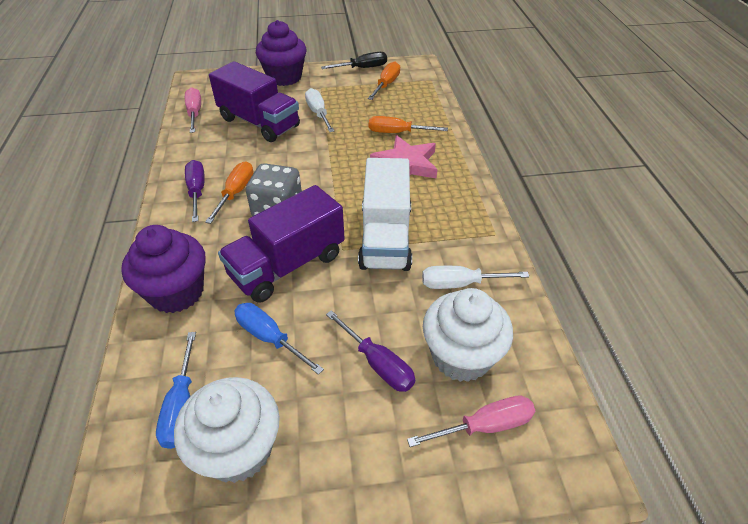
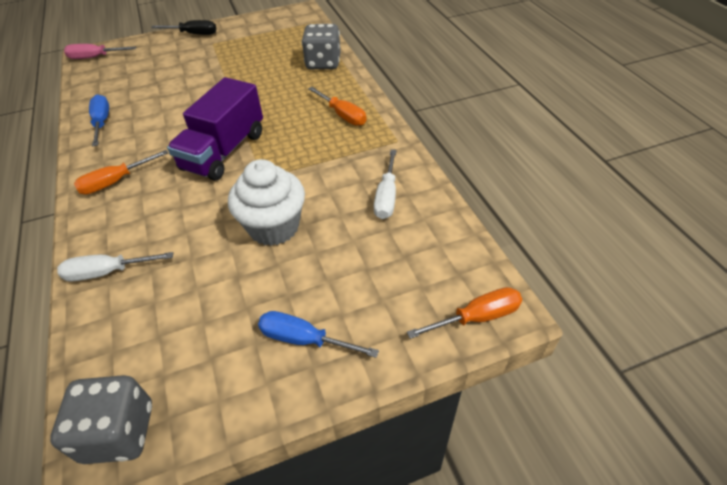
grey dice: 1 -> 2
pink screwdriver: 2 -> 1
pink star: 1 -> 0
purple cupcake: 2 -> 0
purple screwdriver: 2 -> 0
purple truck: 2 -> 1
white cupcake: 2 -> 1
white truck: 1 -> 0

